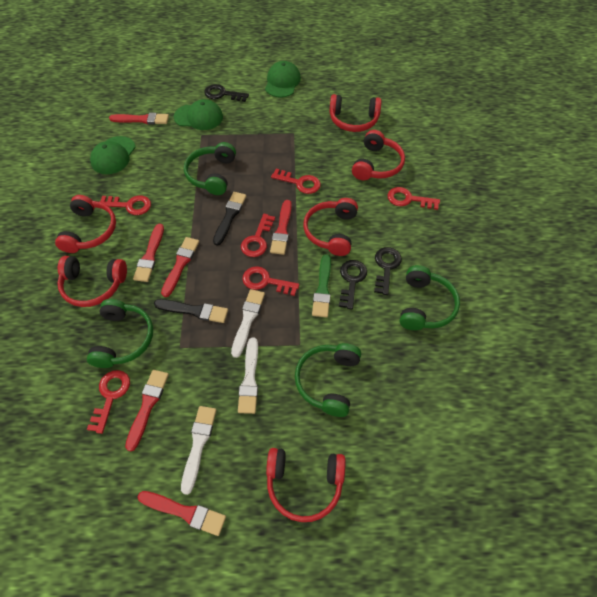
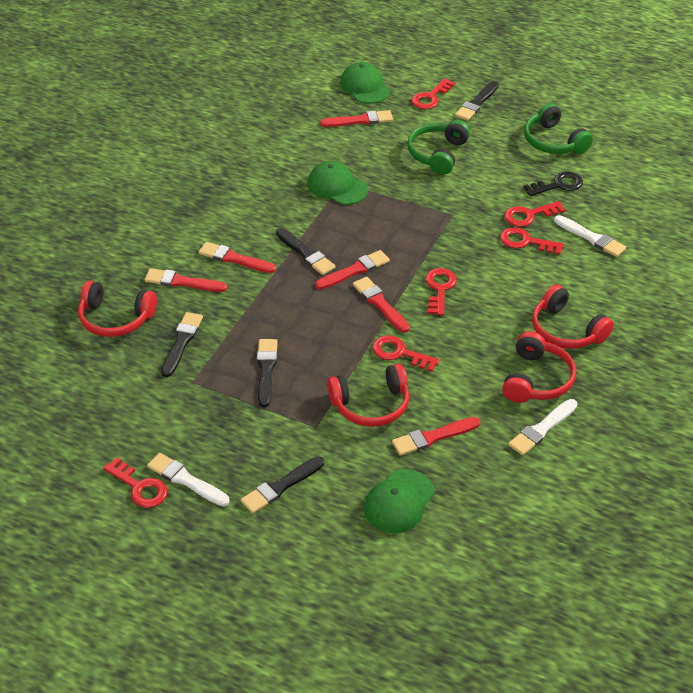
black brush: 2 -> 5
black key: 3 -> 1
green brush: 1 -> 0
green headphones: 4 -> 2
red headphones: 6 -> 4

